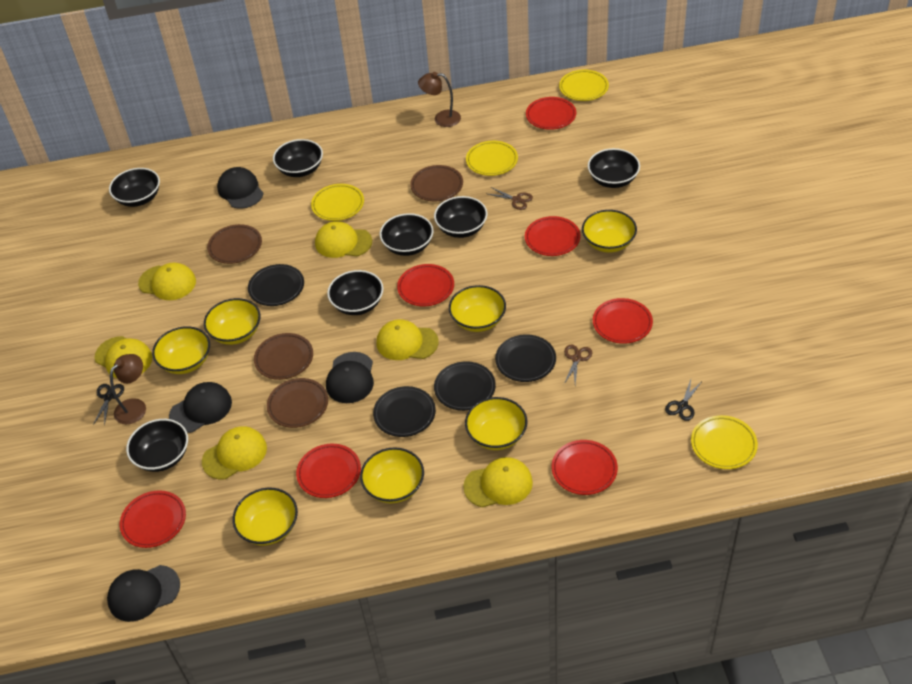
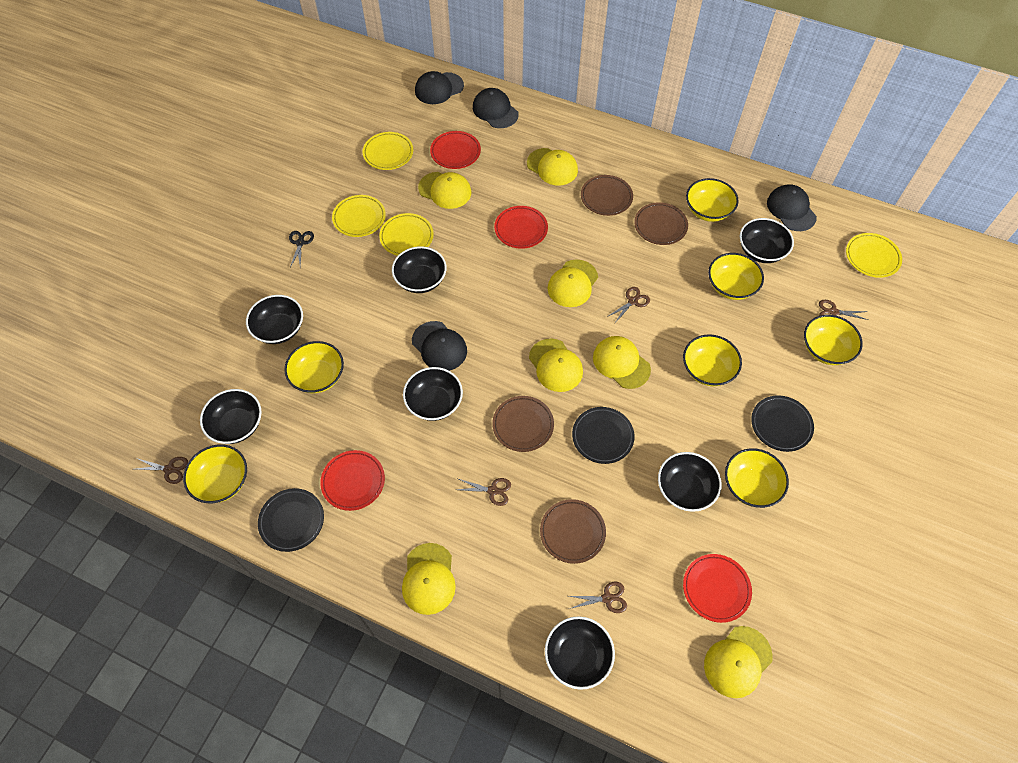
black plate: 4 -> 3
black scissors: 2 -> 1
brown lamp: 2 -> 0
brown scissors: 2 -> 5
red plate: 7 -> 4
yellow cap: 6 -> 7

